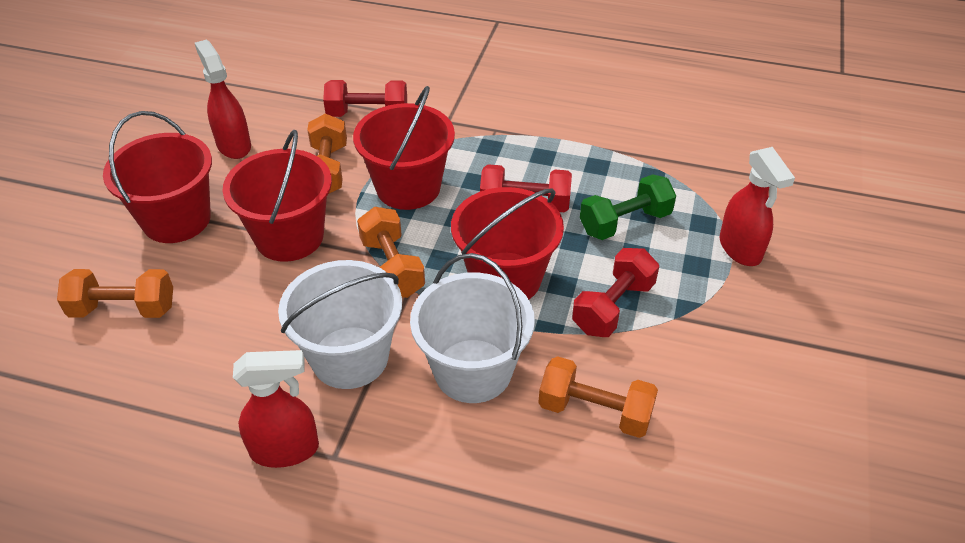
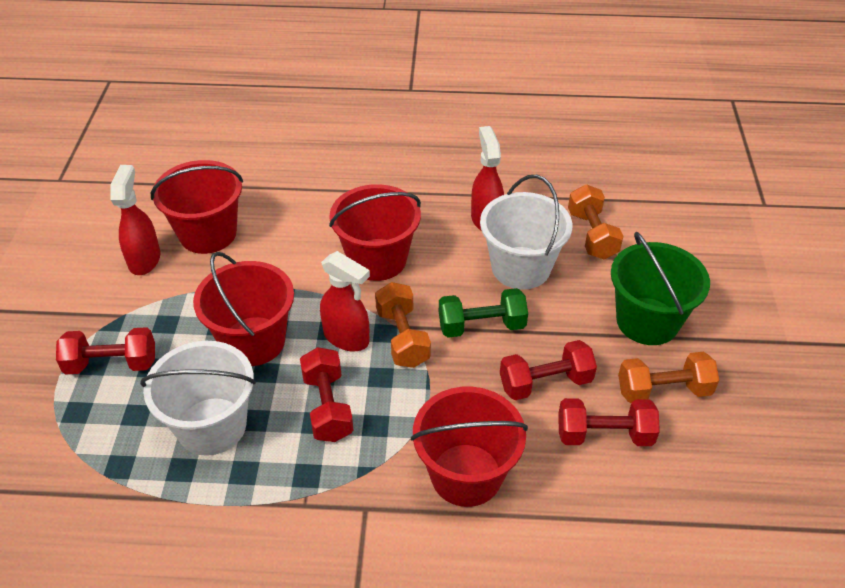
green bucket: 0 -> 1
orange dumbbell: 4 -> 3
red dumbbell: 3 -> 4

